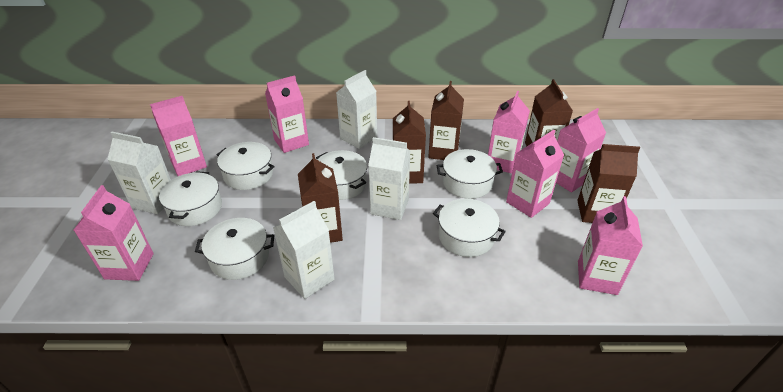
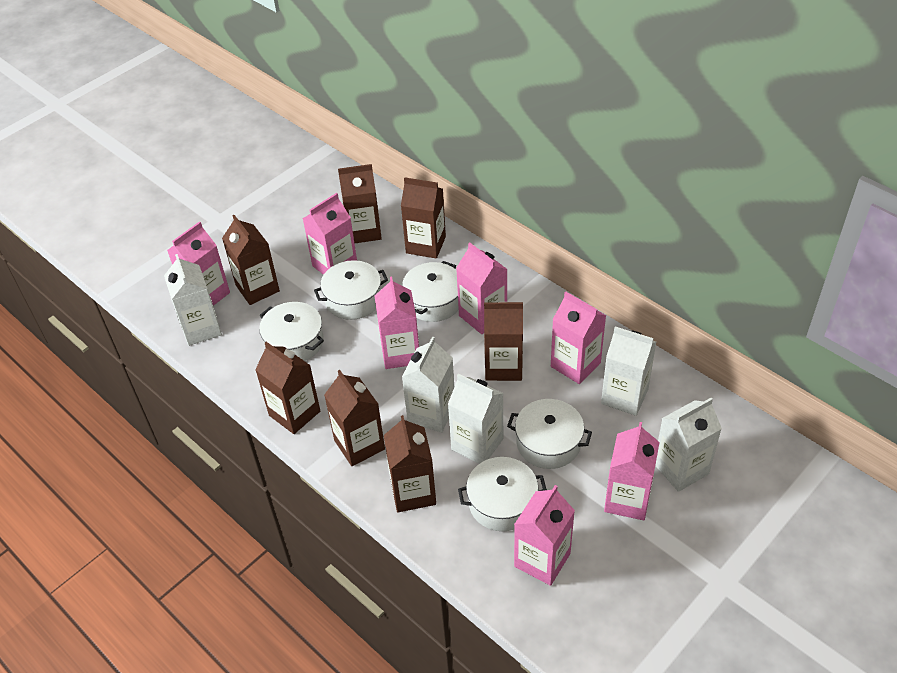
brown carton: 5 -> 7
white carton: 4 -> 5
white pot: 6 -> 5

